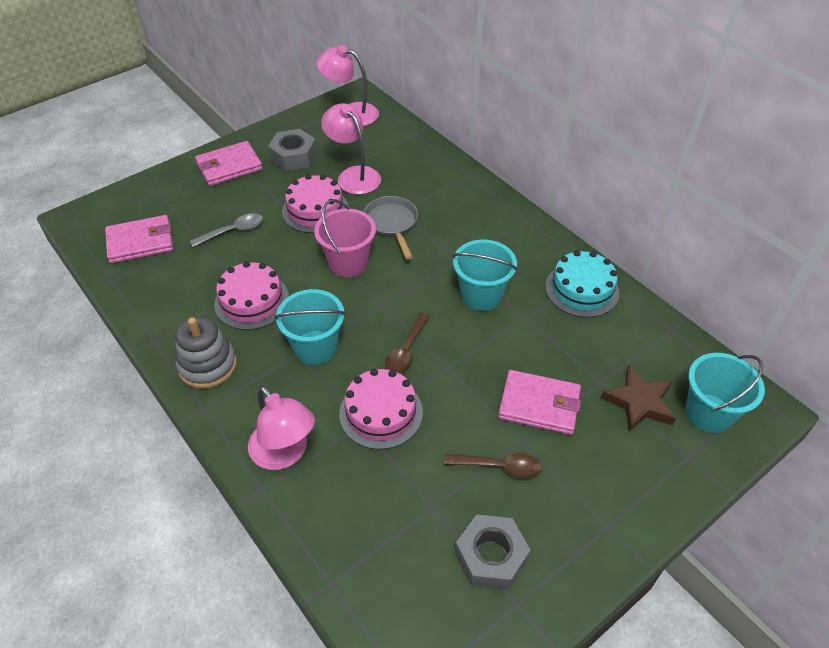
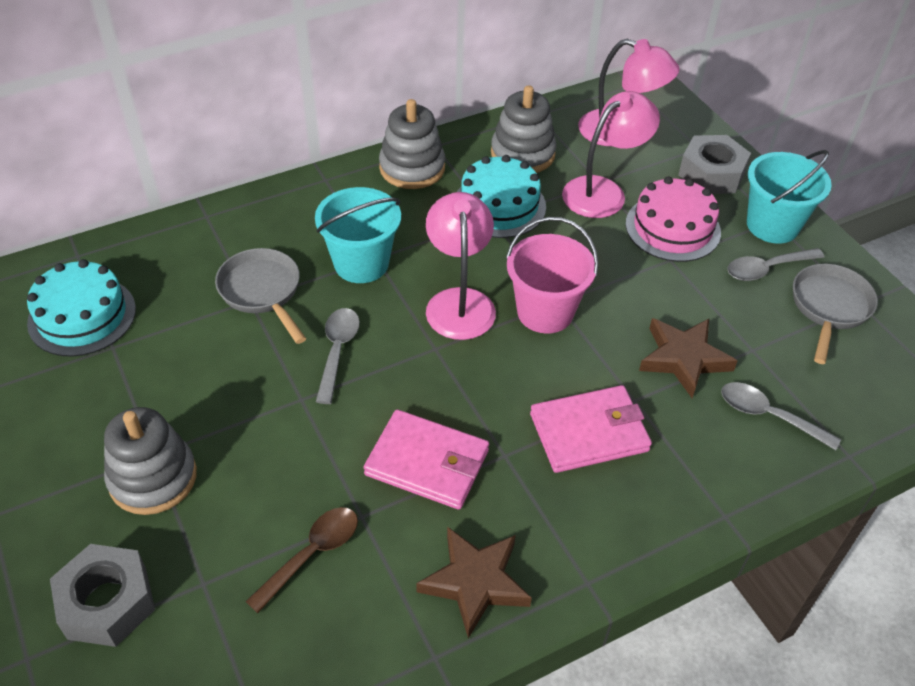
brown spoon: 2 -> 1
brown star: 1 -> 2
grey pan: 1 -> 2
grey spoon: 1 -> 3
grey stacking toy: 1 -> 3
pink cake: 3 -> 1
pink wallet: 3 -> 2
turquoise bucket: 3 -> 2
turquoise cake: 1 -> 2

